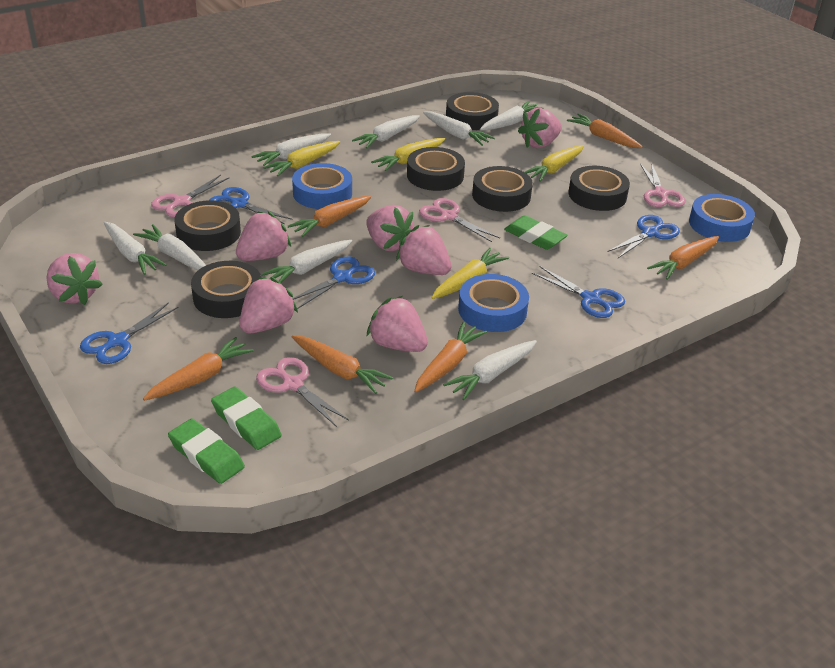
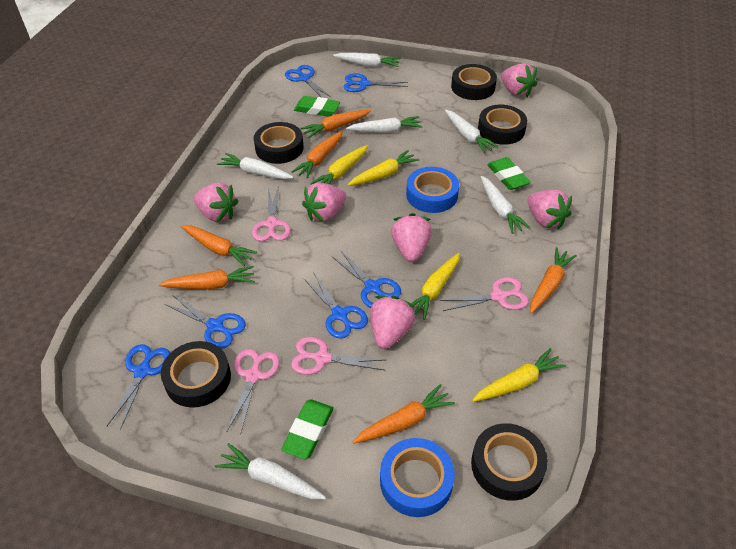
black tape: 6 -> 5
blue scissors: 5 -> 6
blue tape: 3 -> 2
pink strawberry: 7 -> 6
white carrot: 8 -> 6

